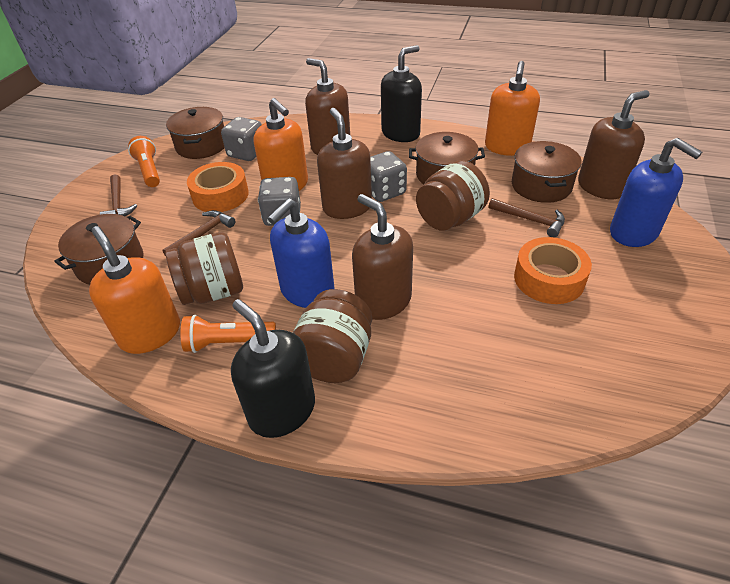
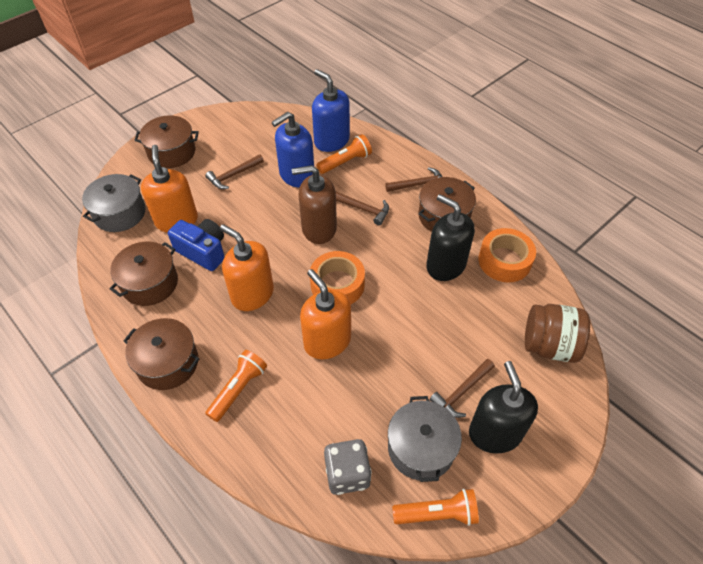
blue camera: 0 -> 1
brown hammer: 3 -> 4
brown jar: 3 -> 1
brown soap dispenser: 4 -> 1
grey dice: 3 -> 1
grey pot: 0 -> 2
orange flashlight: 2 -> 3

